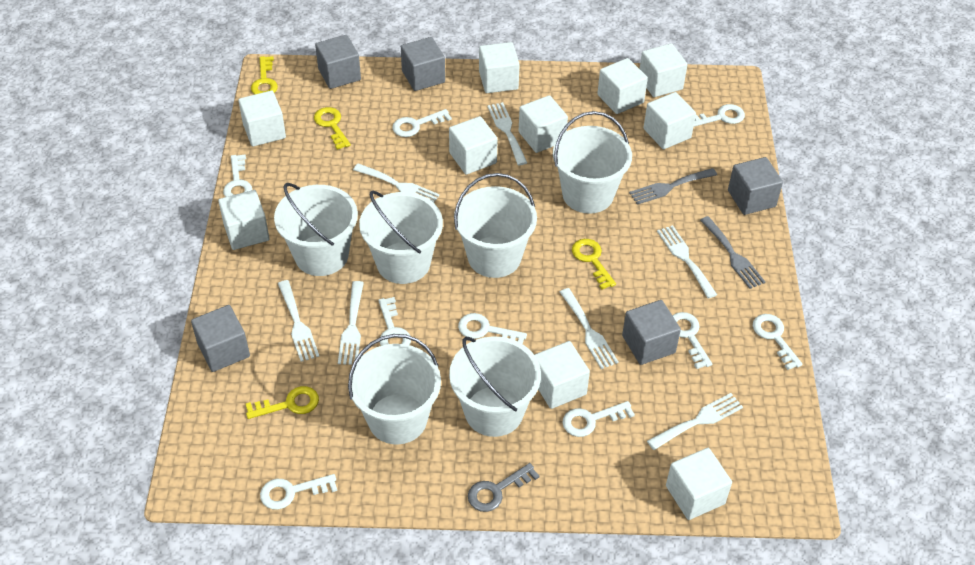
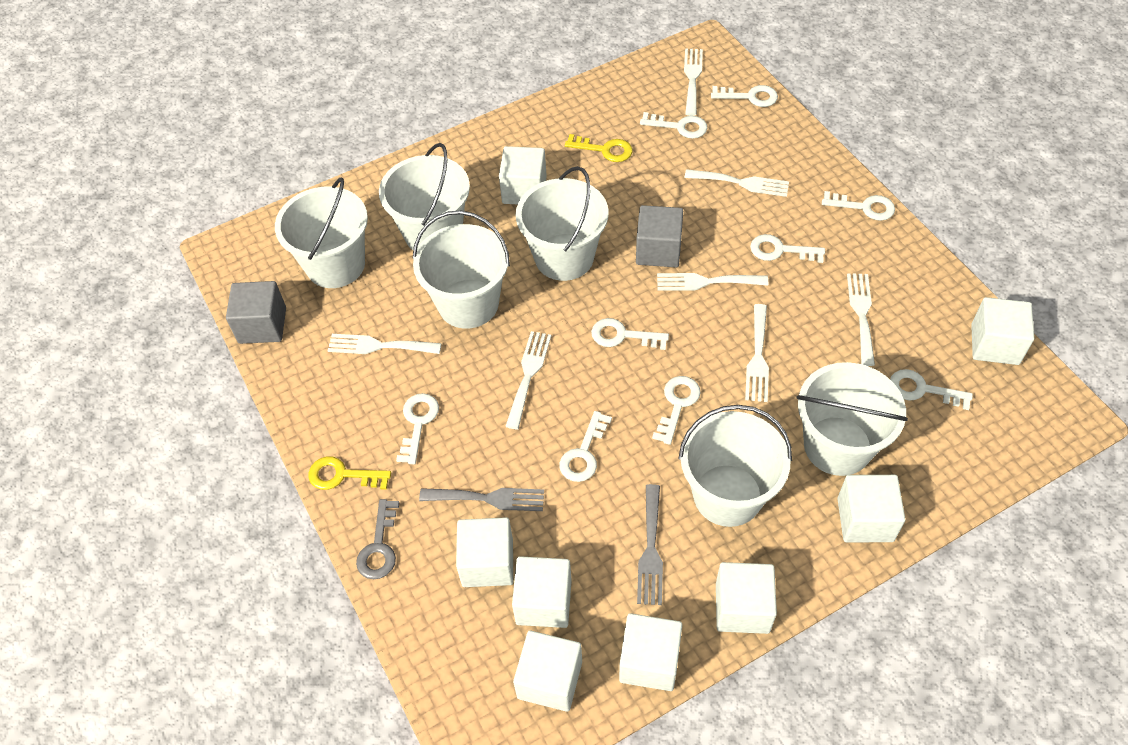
grey cube: 5 -> 2
white cube: 10 -> 8
yellow key: 4 -> 2

